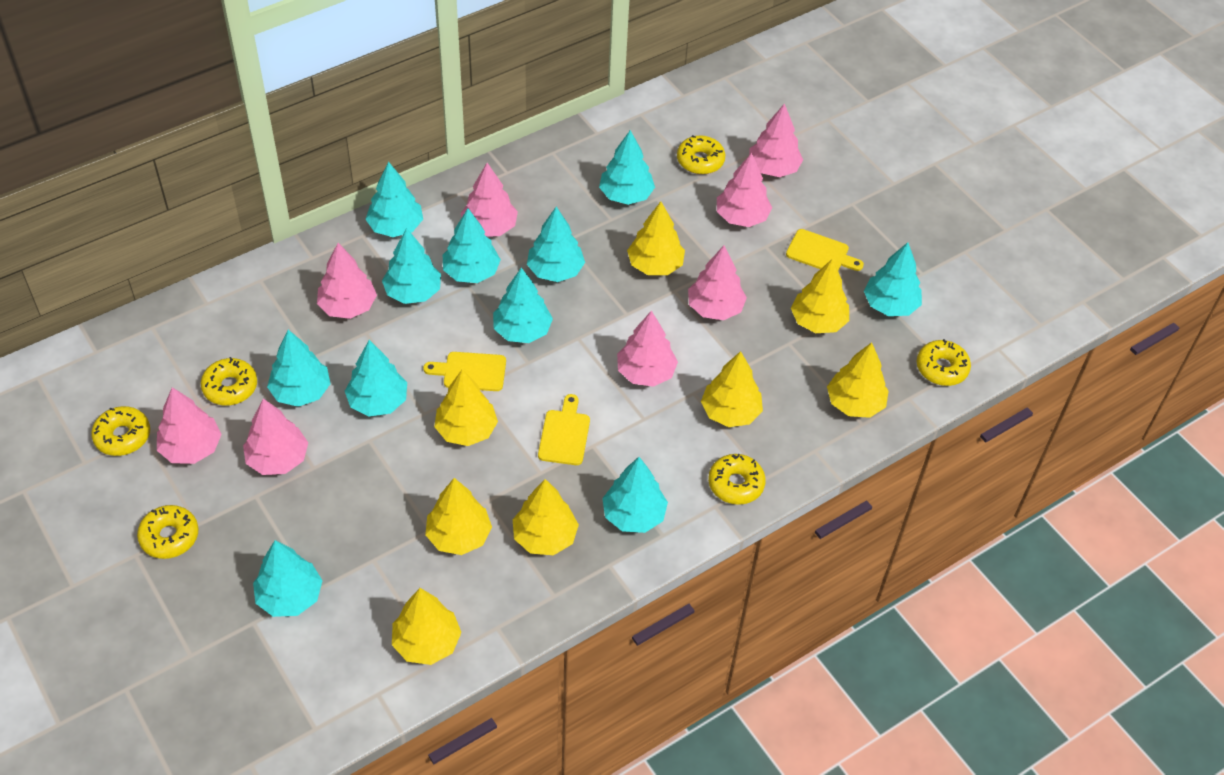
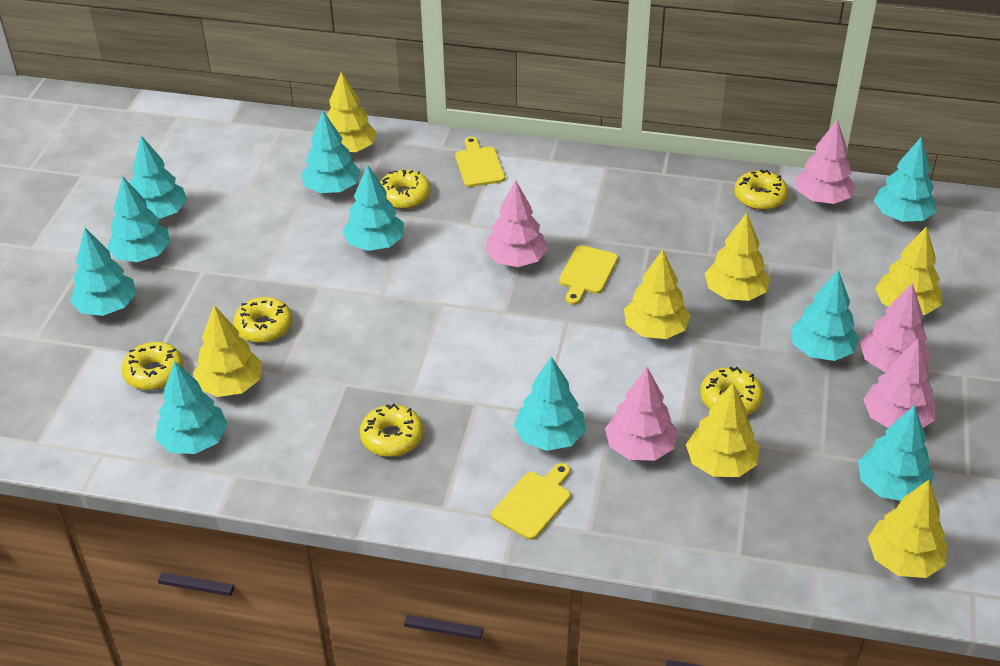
pink tree: 8 -> 5
turquoise tree: 11 -> 10
yellow tree: 8 -> 7

